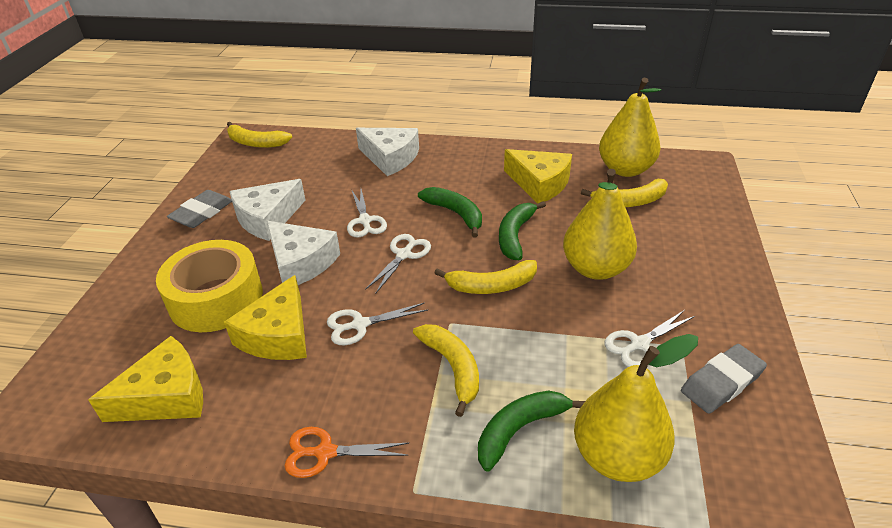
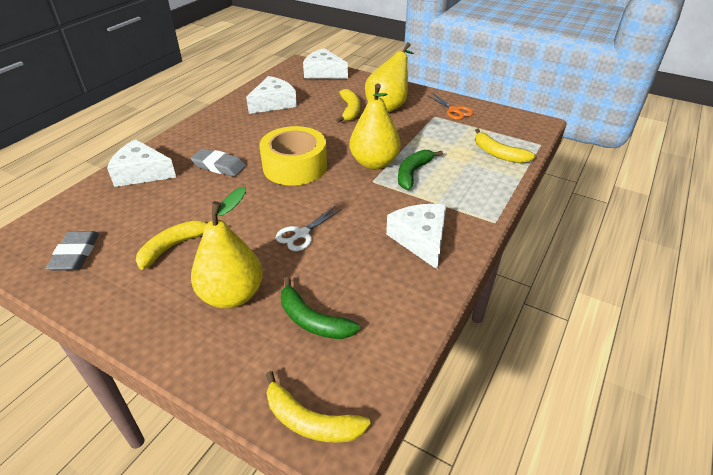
green banana: 3 -> 2
white cheese: 3 -> 4
white scissors: 4 -> 1
yellow cheese: 3 -> 0

